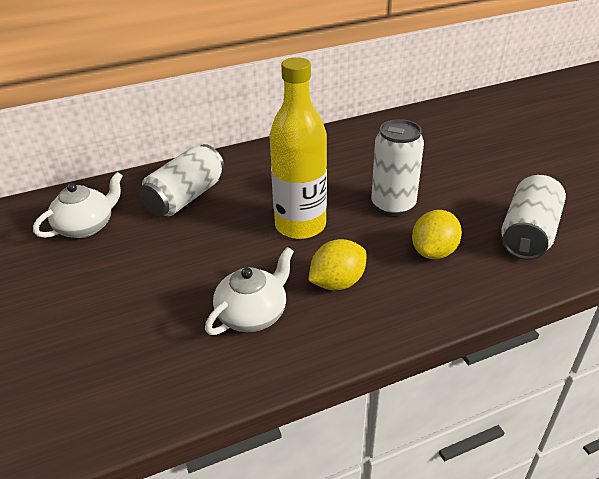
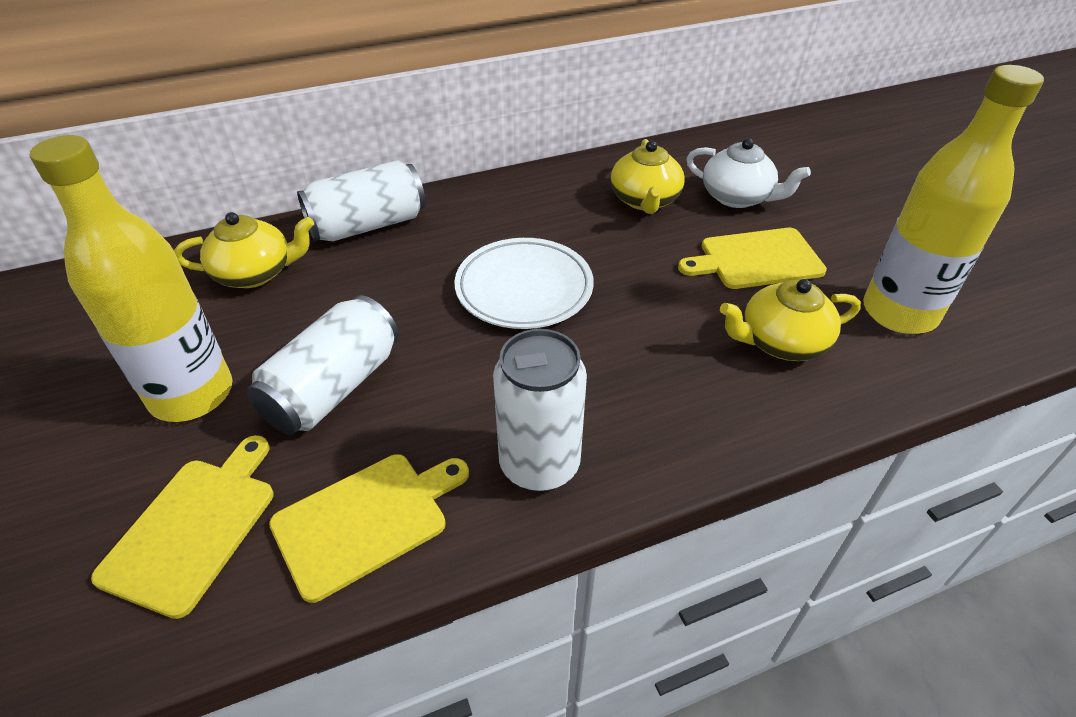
white plate: 0 -> 1
white teapot: 2 -> 1
yellow bottle: 1 -> 2
yellow cutting board: 0 -> 3
yellow lemon: 2 -> 0
yellow teapot: 0 -> 3

